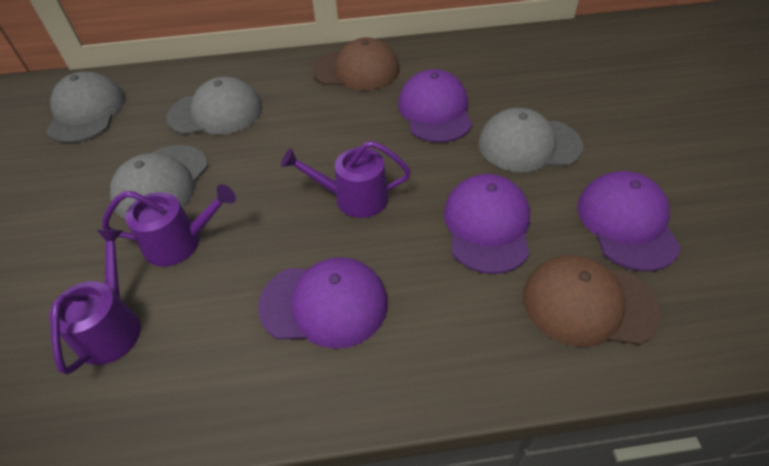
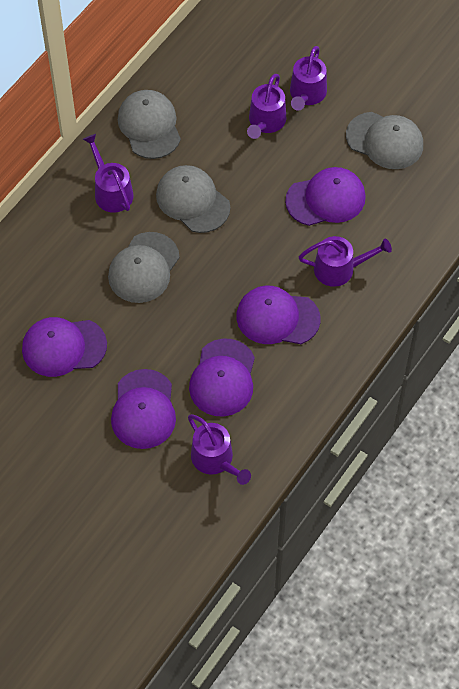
brown cap: 2 -> 0
purple cap: 4 -> 5
purple watering can: 3 -> 5

